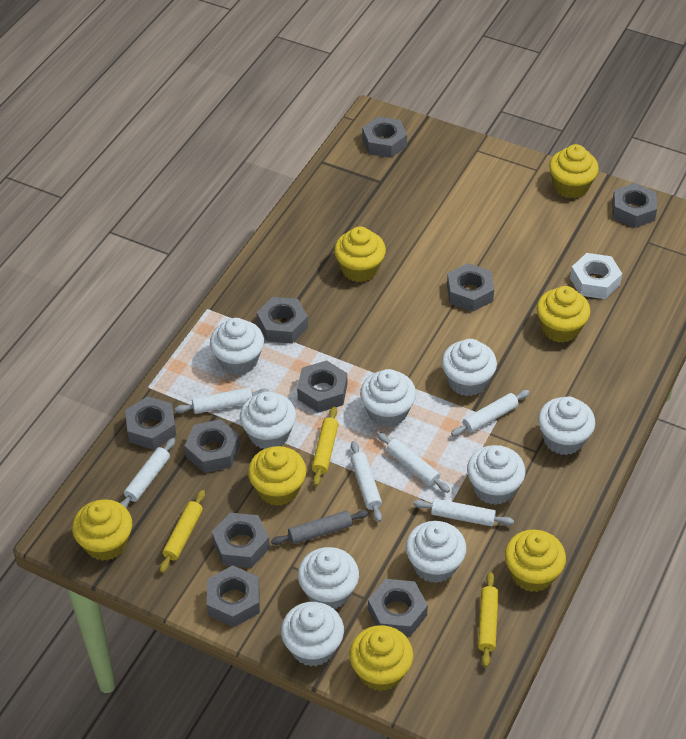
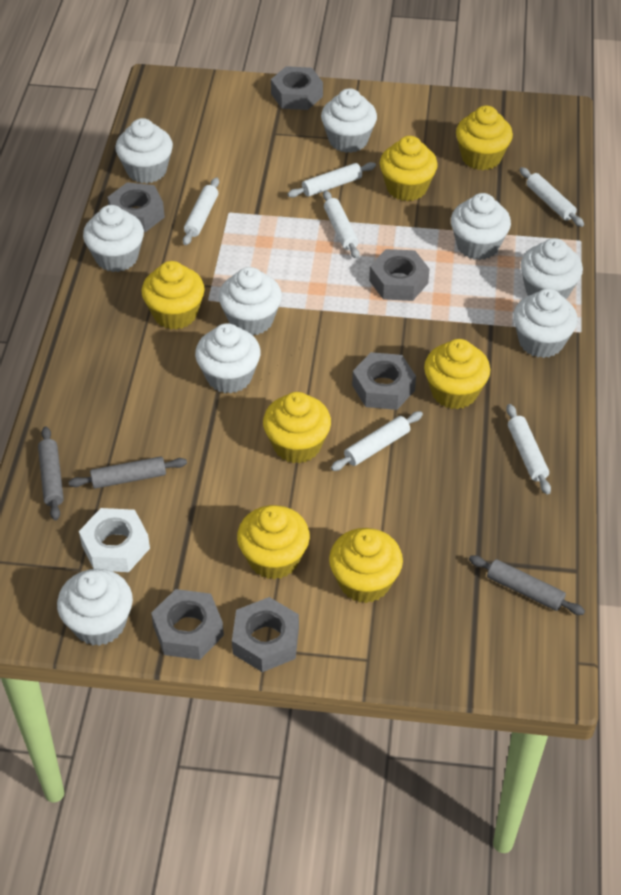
grey nut: 10 -> 6
grey rolling pin: 1 -> 3
yellow rolling pin: 3 -> 0

